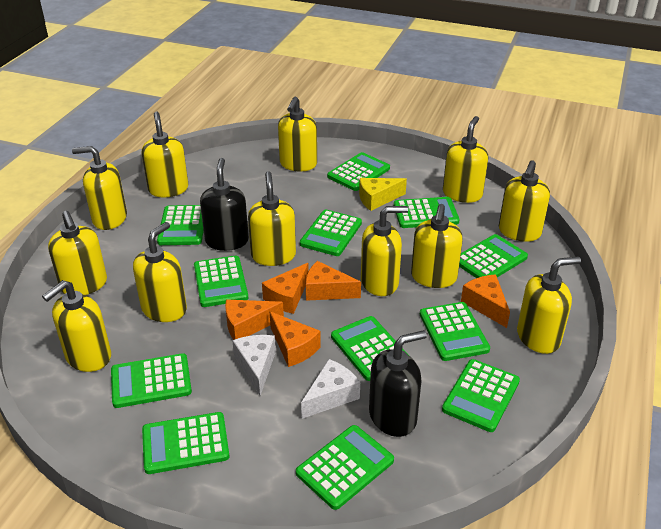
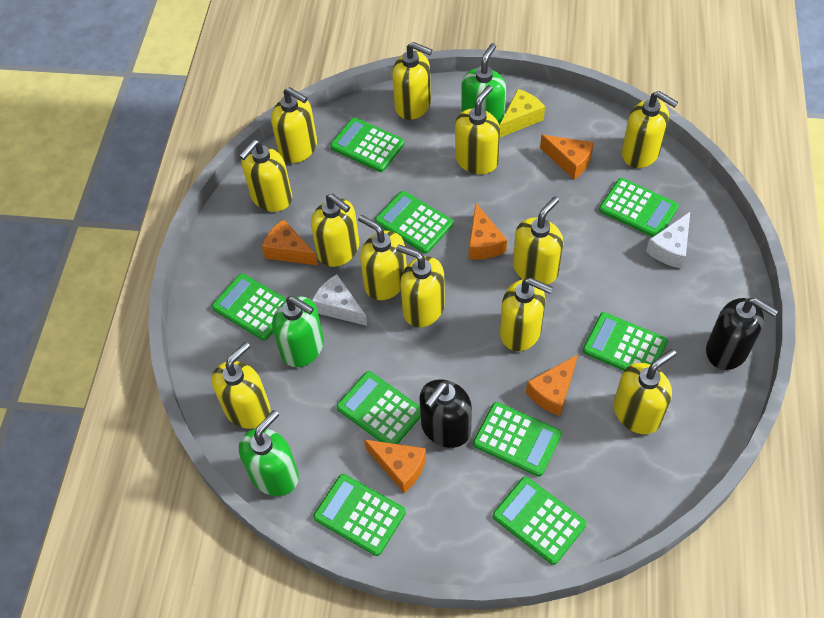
green calculator: 12 -> 9
green soap dispenser: 0 -> 3

